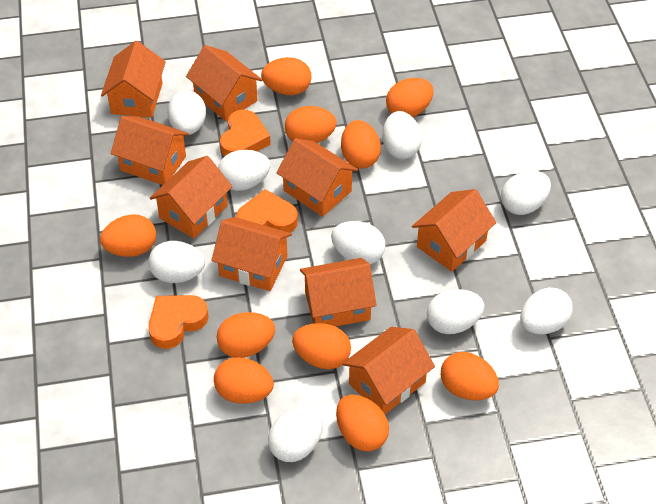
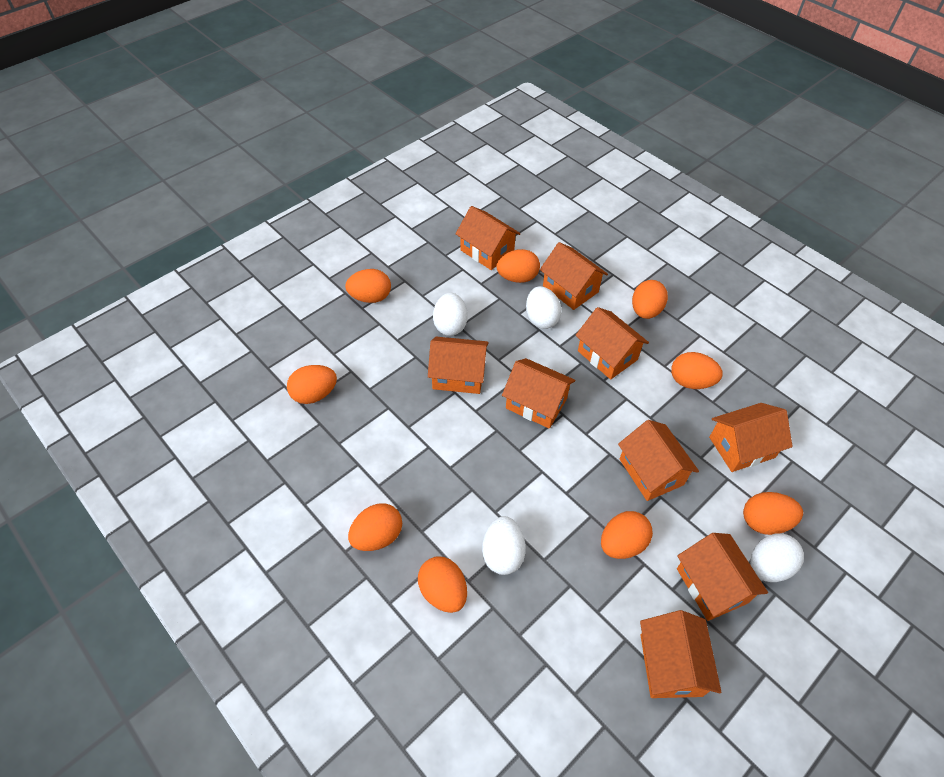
orange egg: 10 -> 9
orange heart: 3 -> 0
white egg: 9 -> 4

